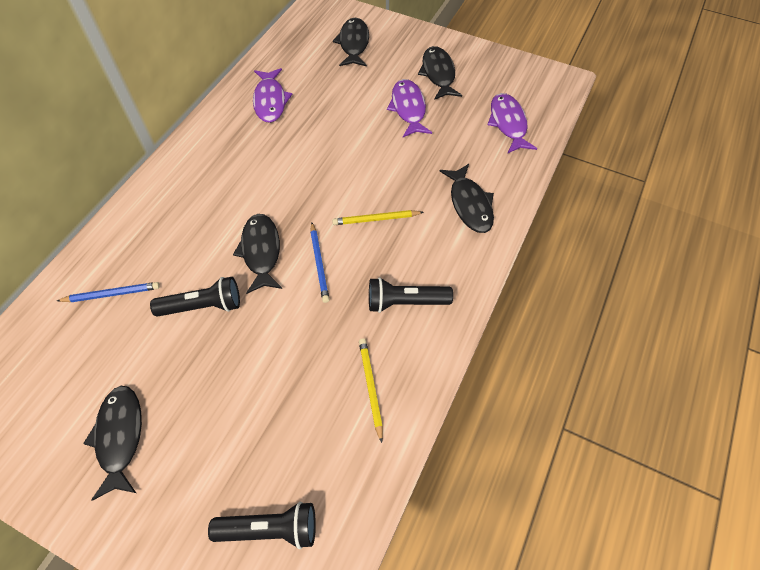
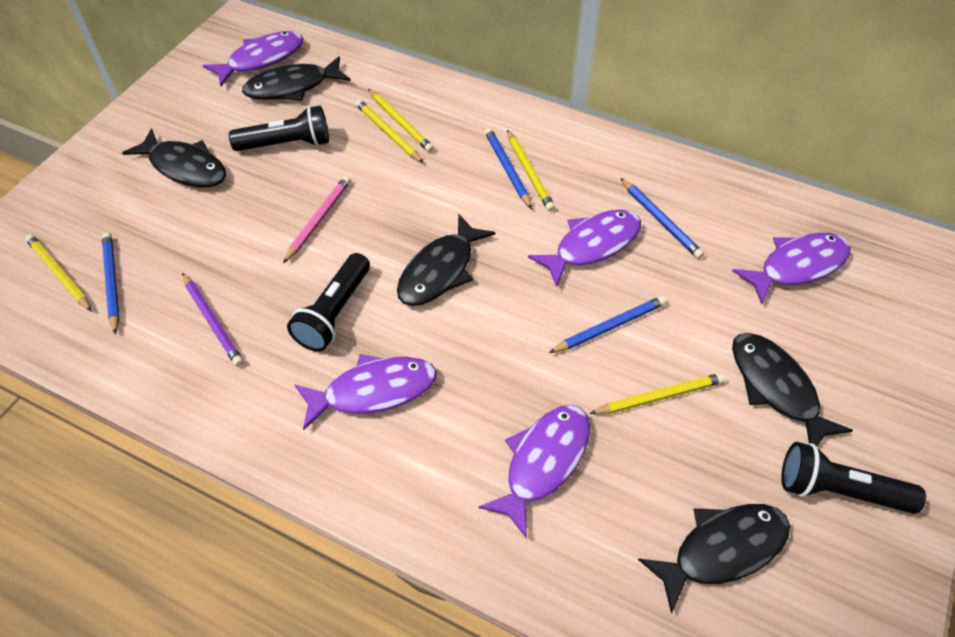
blue pencil: 2 -> 4
pink pencil: 0 -> 1
purple fish: 3 -> 5
purple pencil: 0 -> 1
yellow pencil: 2 -> 5

